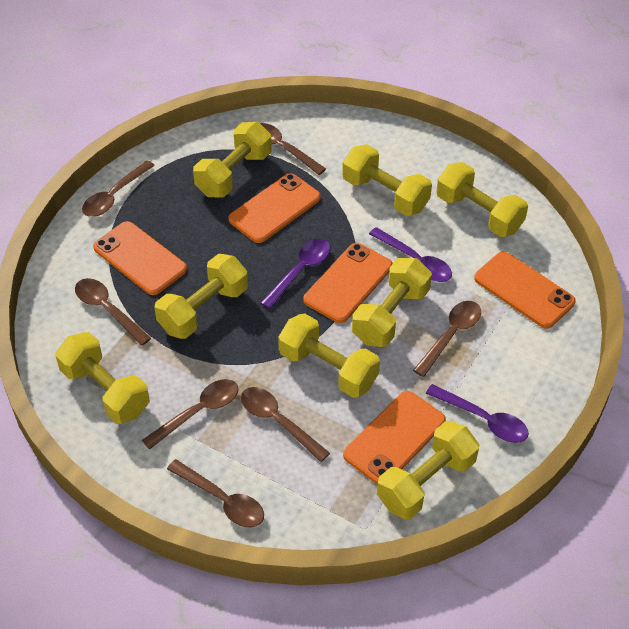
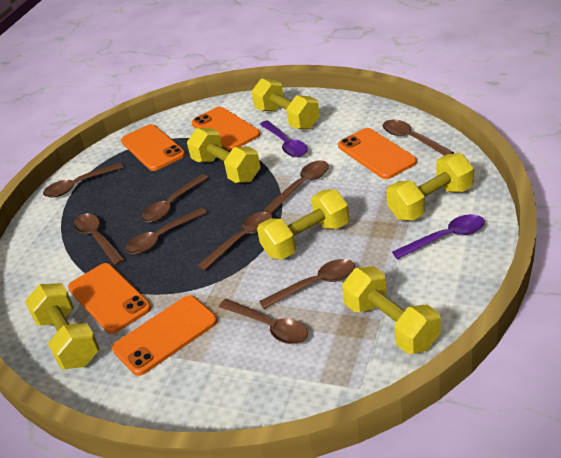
brown spoon: 7 -> 9
purple spoon: 3 -> 2
yellow dumbbell: 8 -> 6

